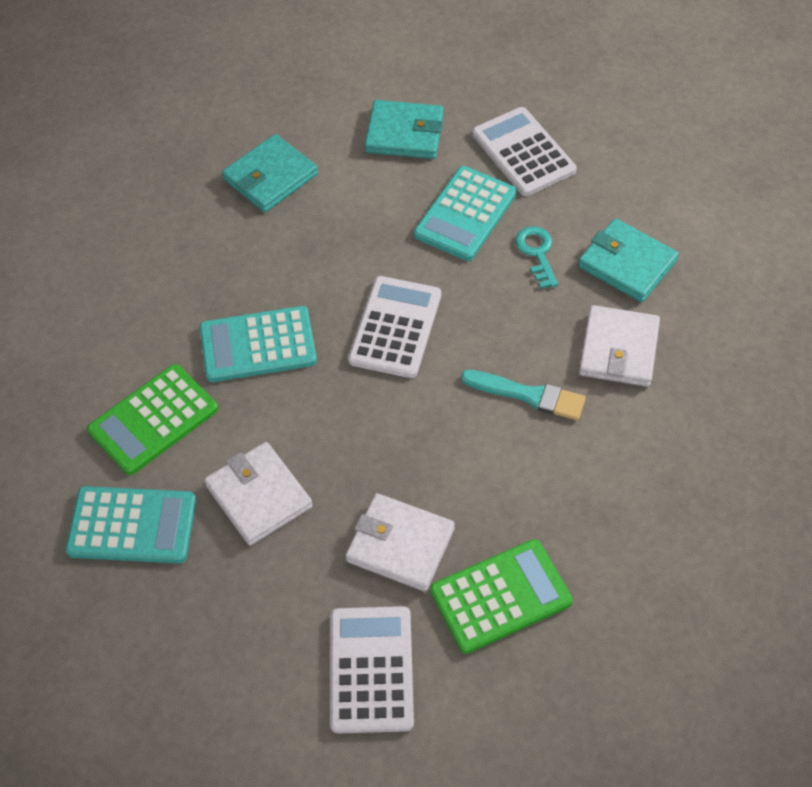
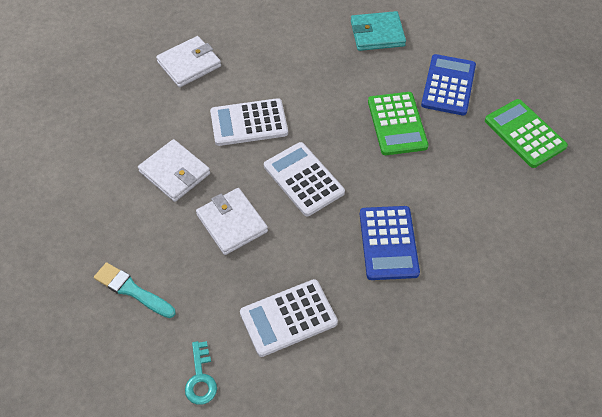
blue calculator: 0 -> 2
turquoise calculator: 3 -> 0
turquoise wallet: 3 -> 1

